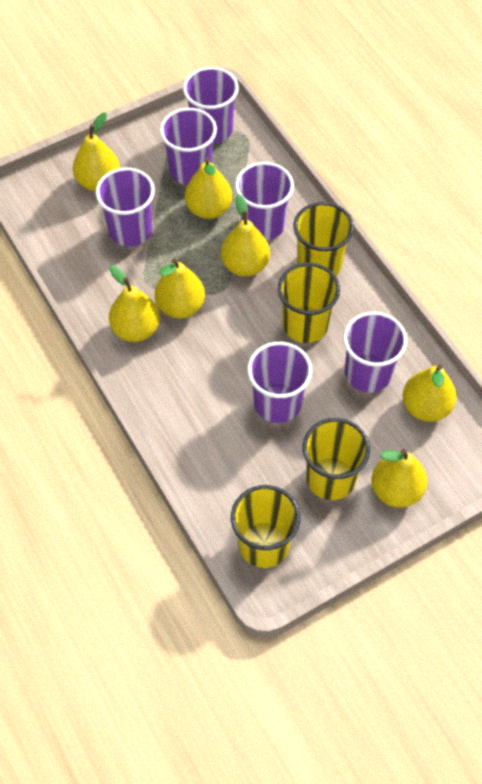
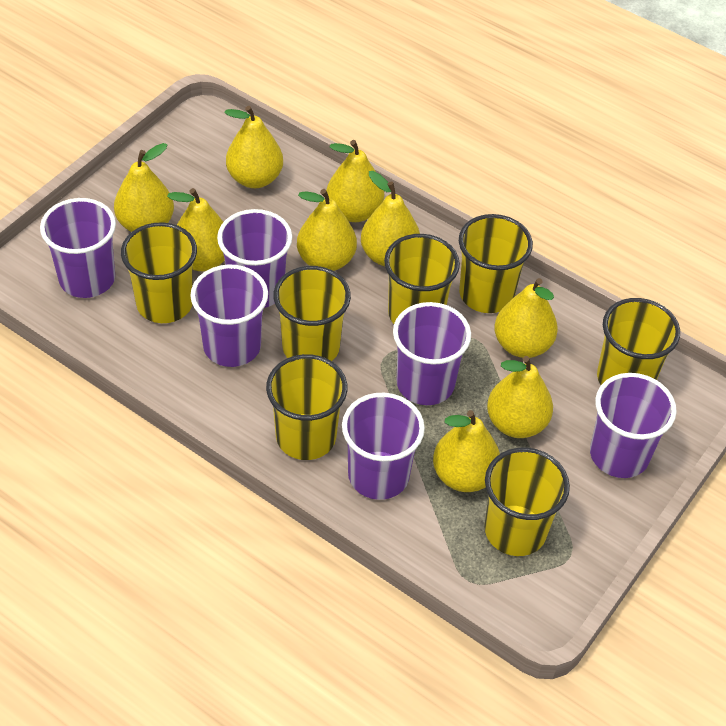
yellow cup: 4 -> 7
yellow pear: 7 -> 9

